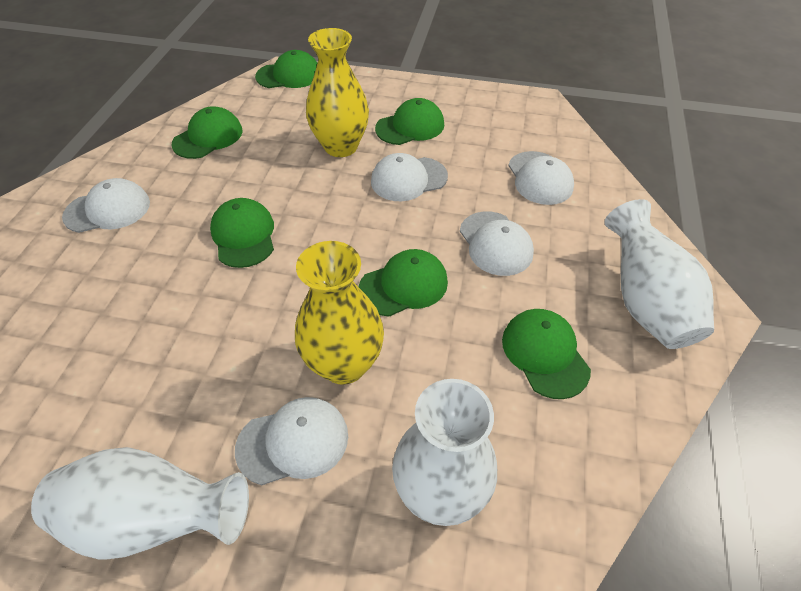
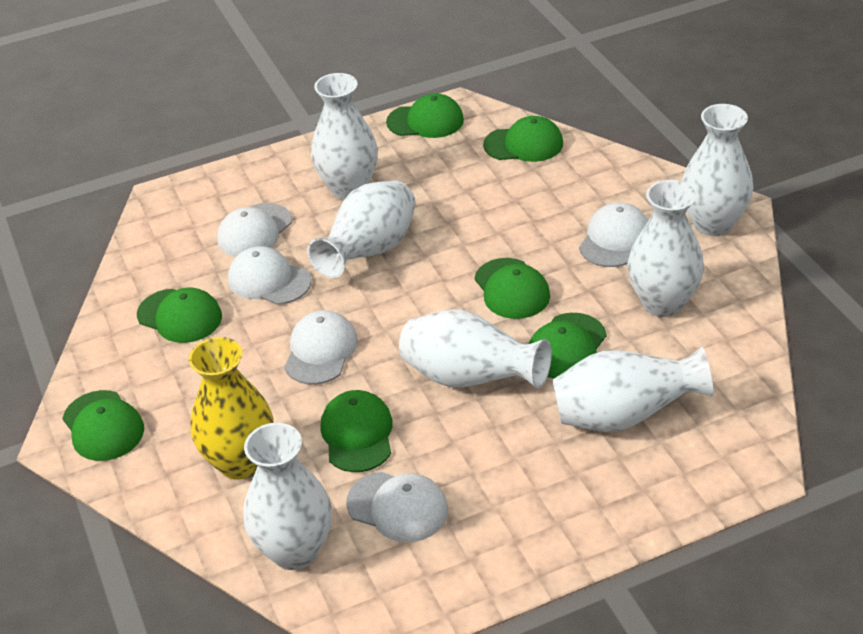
green cap: 6 -> 7
white vase: 3 -> 7
yellow vase: 2 -> 1

